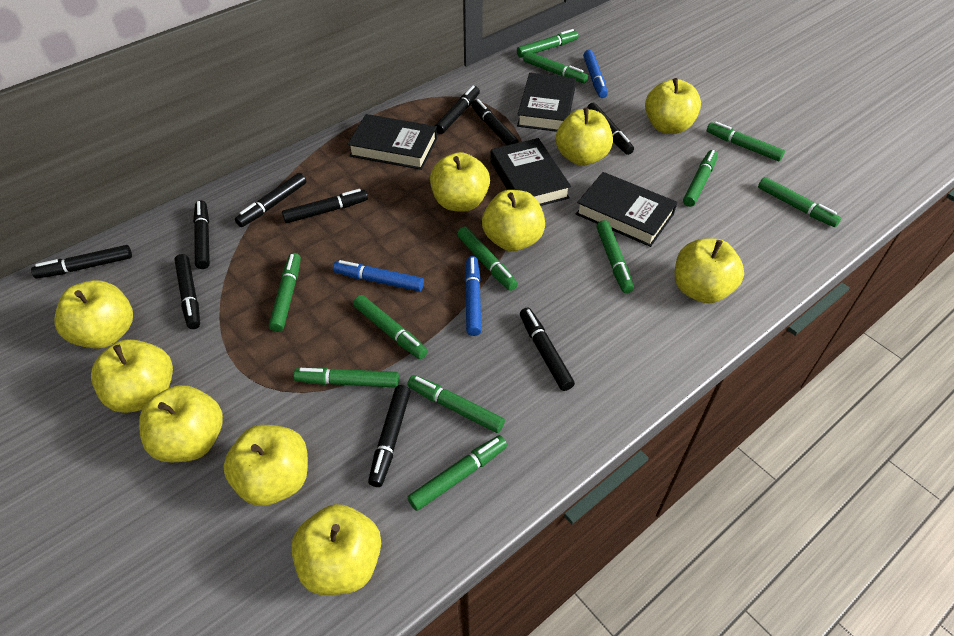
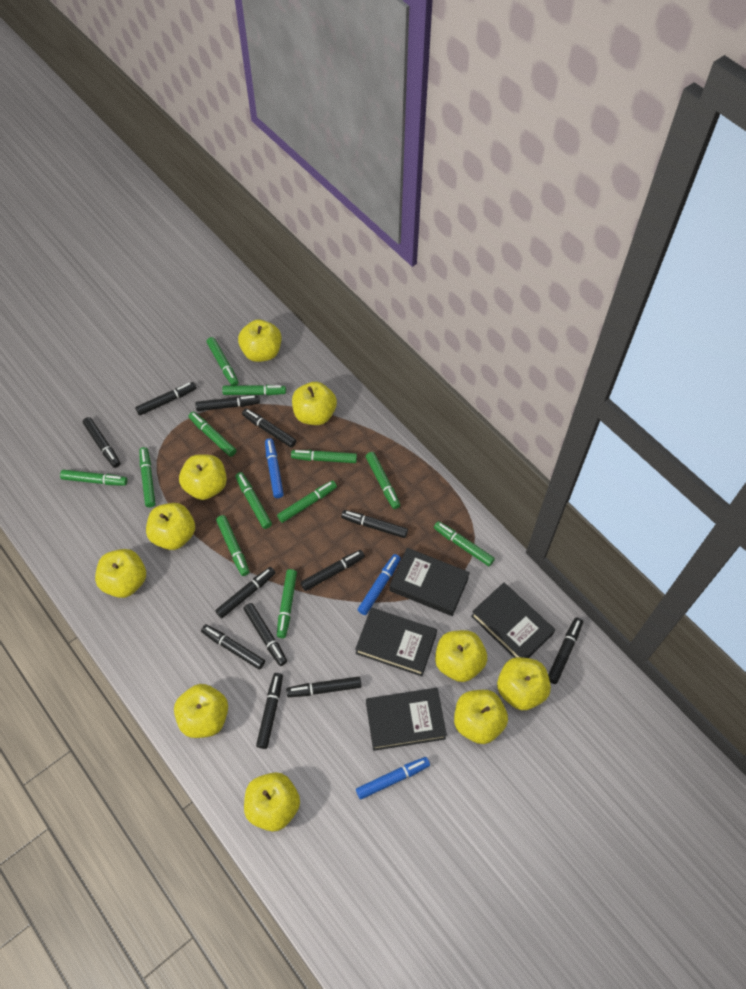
black marker: 10 -> 12

